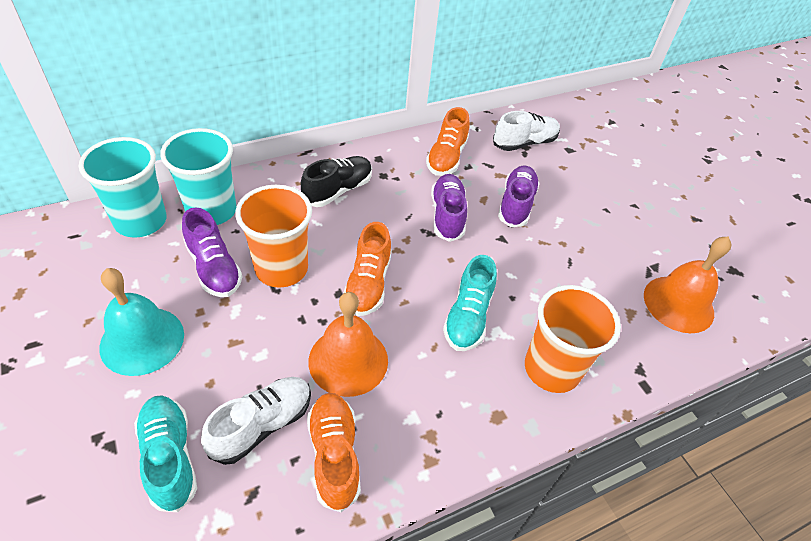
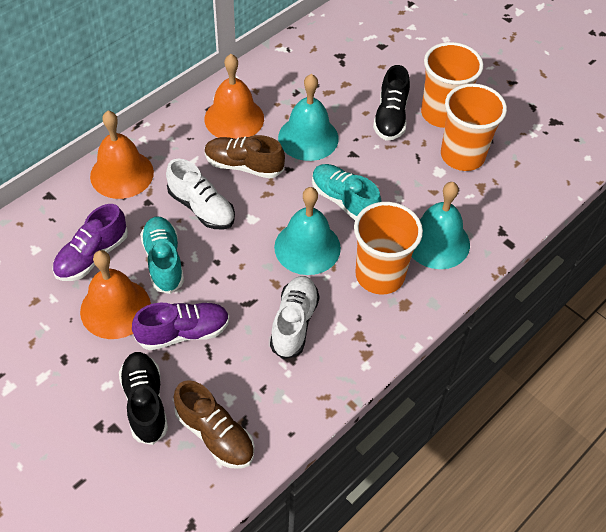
black shoe: 1 -> 2
brown shoe: 0 -> 2
orange bell: 2 -> 3
orange cup: 2 -> 3
orange shoe: 3 -> 0
purple shoe: 3 -> 2
turquoise bell: 1 -> 3
turquoise cup: 2 -> 0

